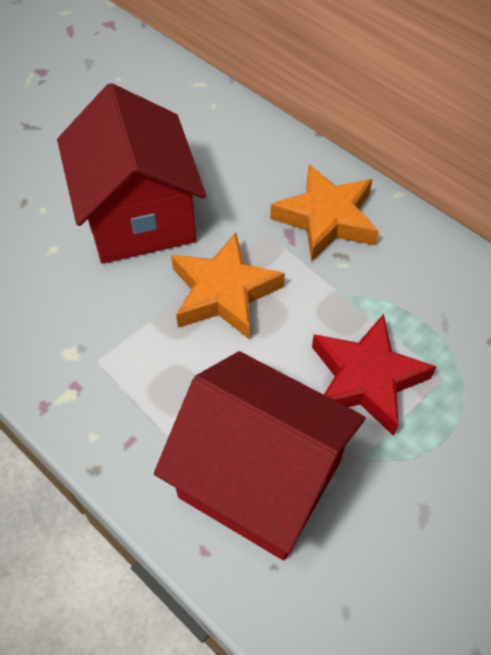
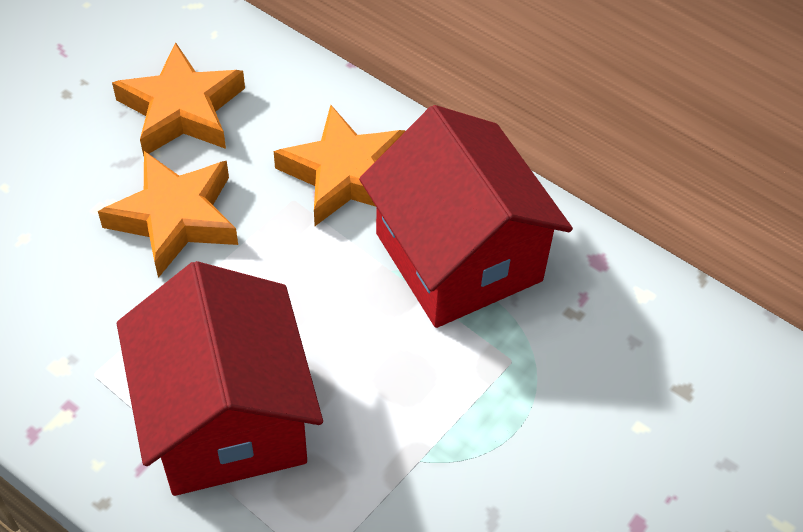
orange star: 2 -> 3
red star: 1 -> 0

